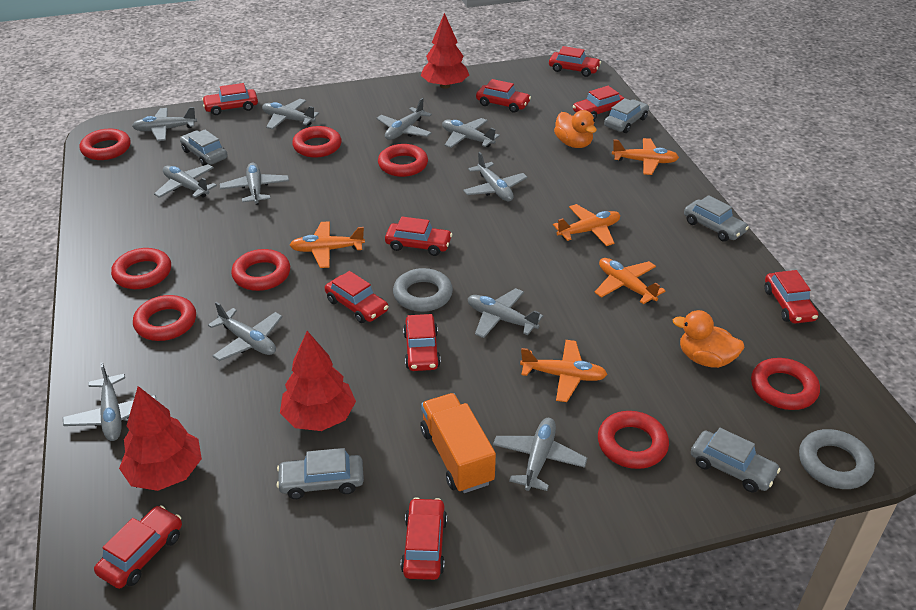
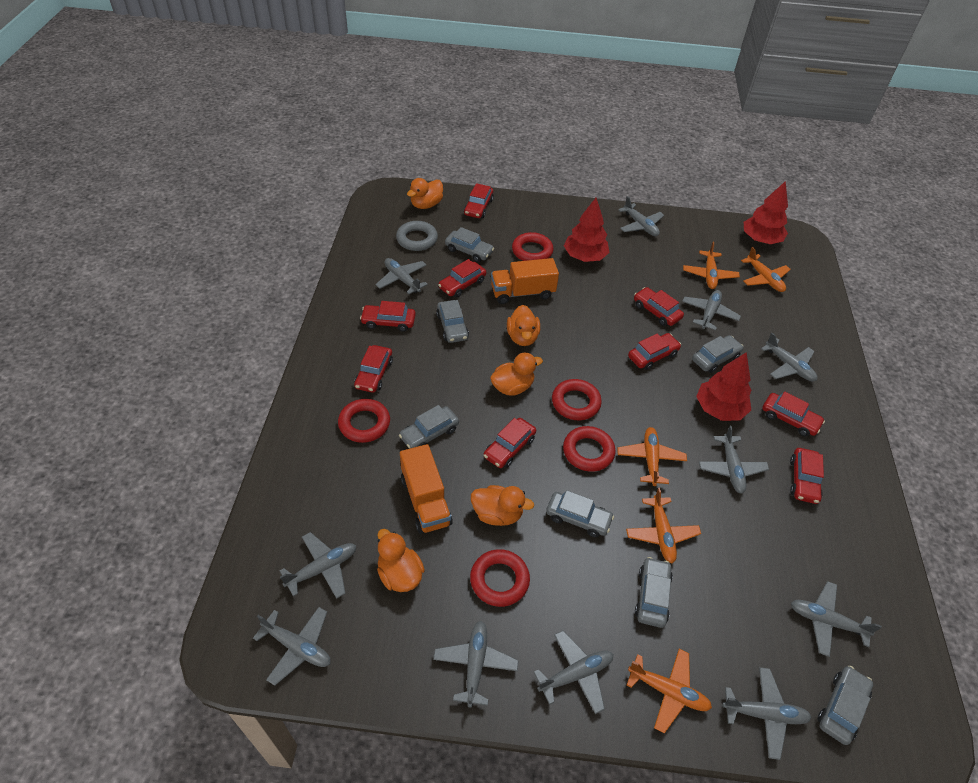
grey car: 5 -> 7
grey ring: 2 -> 1
orange duck: 2 -> 5
orange truck: 1 -> 2
red car: 10 -> 9
red ring: 8 -> 5

